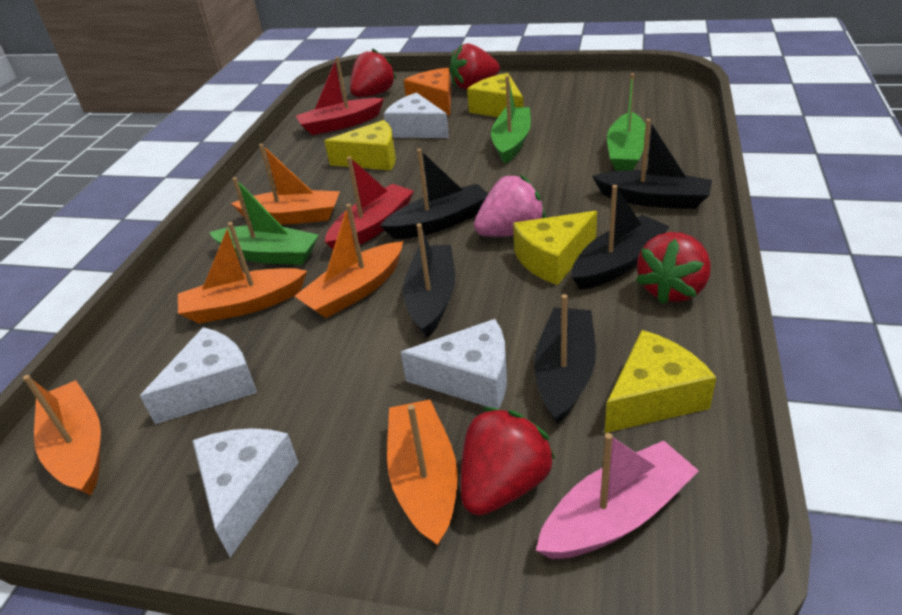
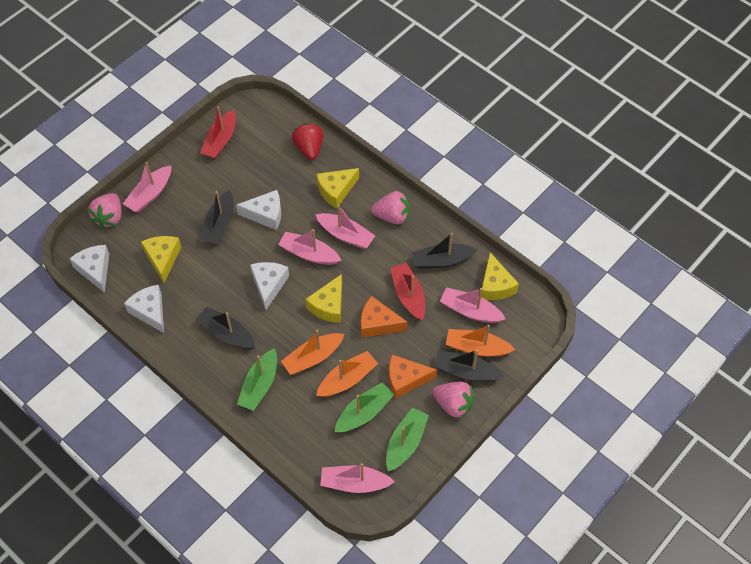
black boat: 5 -> 4
orange boat: 5 -> 3
orange cheese: 1 -> 2
pink boat: 1 -> 5
pink strawberry: 1 -> 3
red strawberry: 4 -> 1

